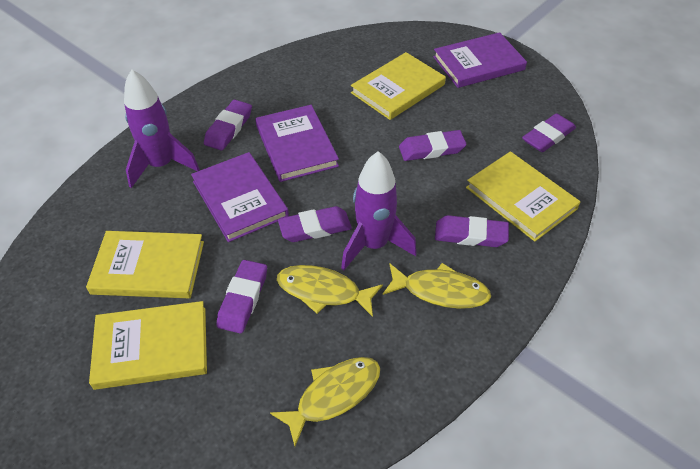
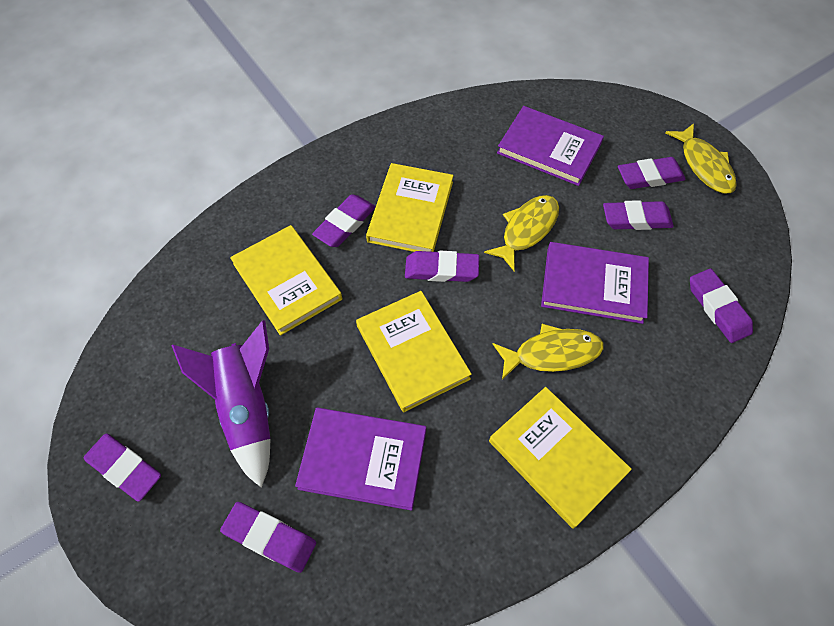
purple eraser: 6 -> 7
purple rocket: 2 -> 1

